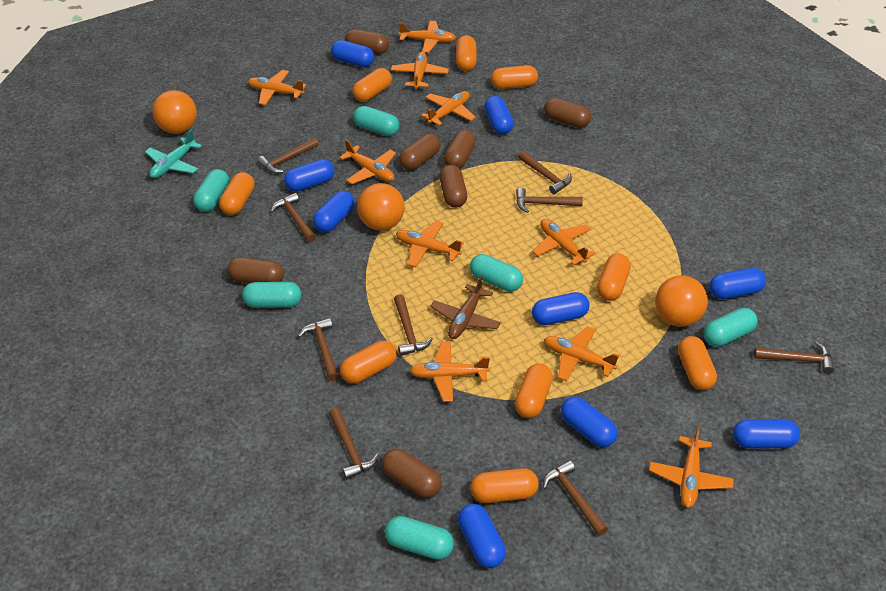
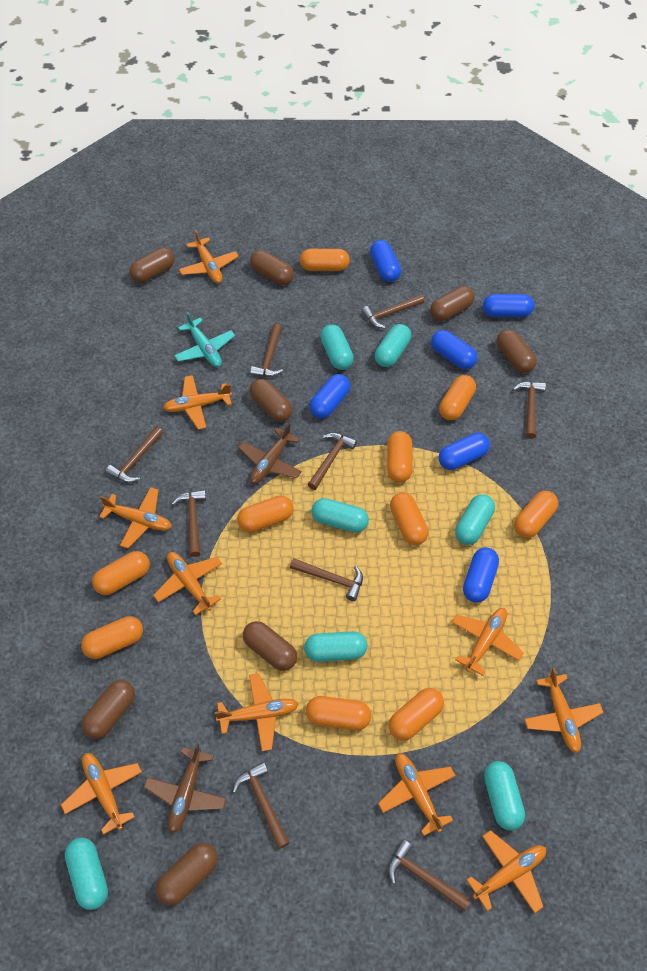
blue capsule: 9 -> 6
brown capsule: 7 -> 8
brown plane: 1 -> 2
orange ball: 3 -> 0
orange capsule: 9 -> 10
turquoise capsule: 6 -> 7

